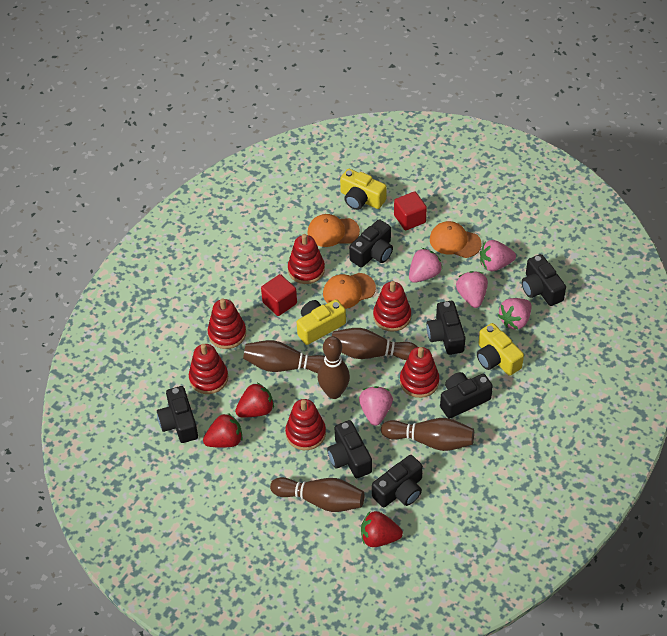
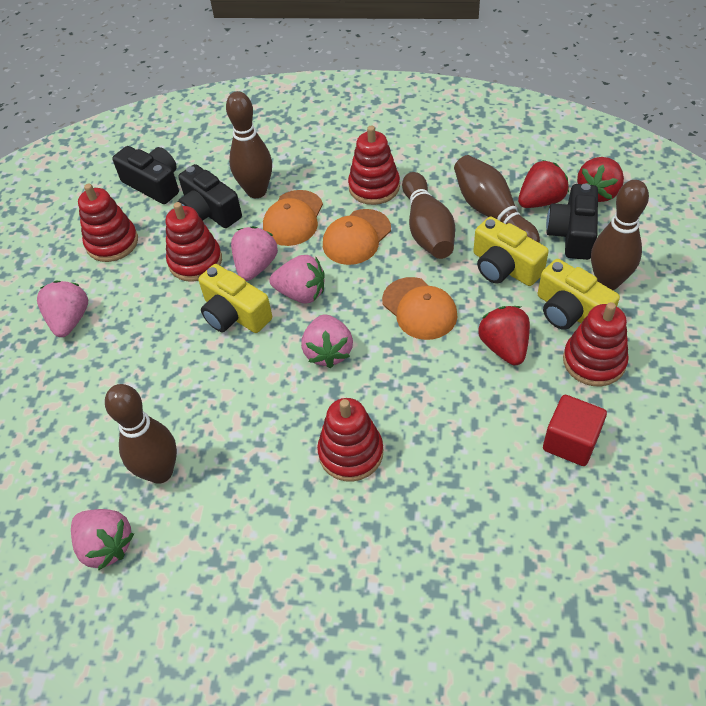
black camera: 7 -> 3
red cube: 2 -> 1
red stacking toy: 6 -> 5

